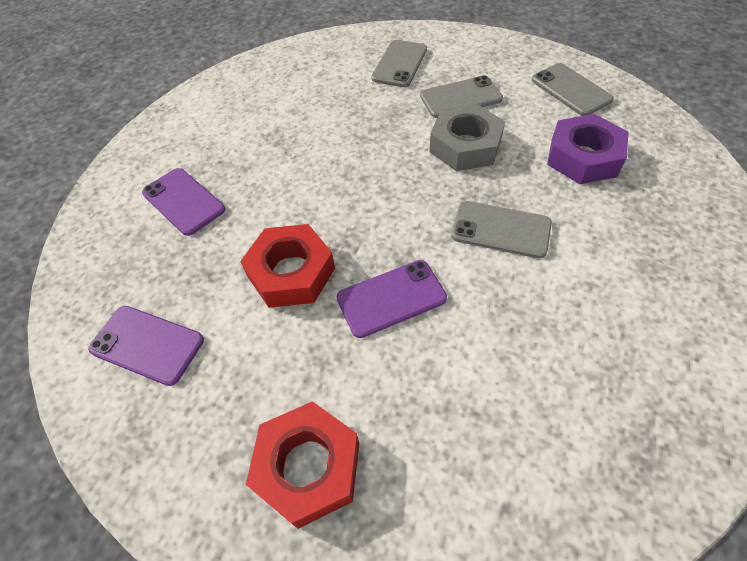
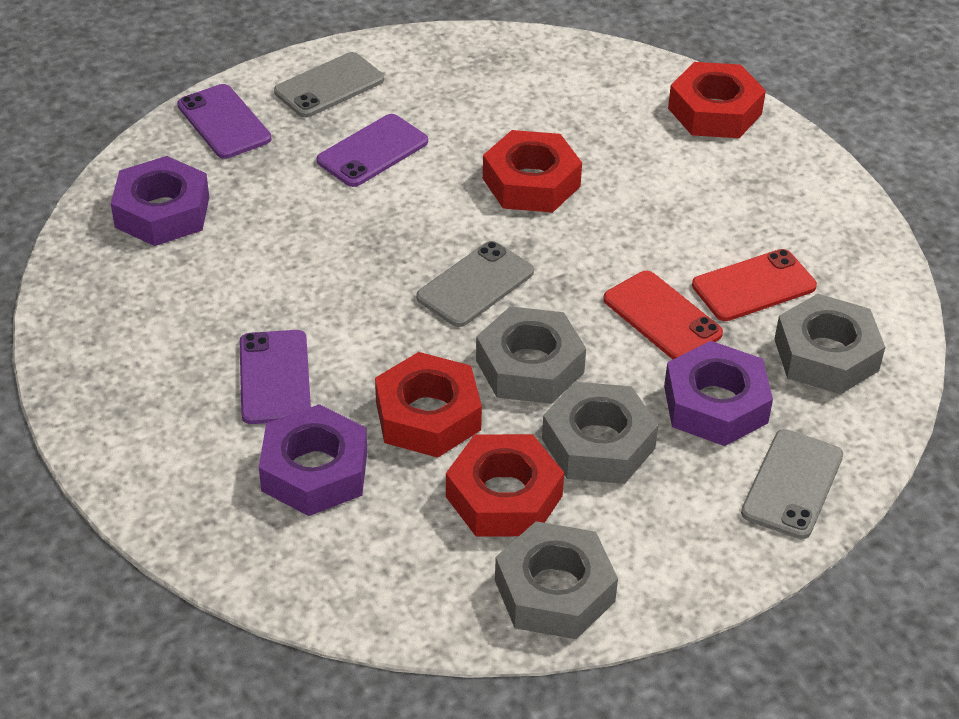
grey nut: 1 -> 4
grey phone: 4 -> 3
purple nut: 1 -> 3
red nut: 2 -> 4
red phone: 0 -> 2

